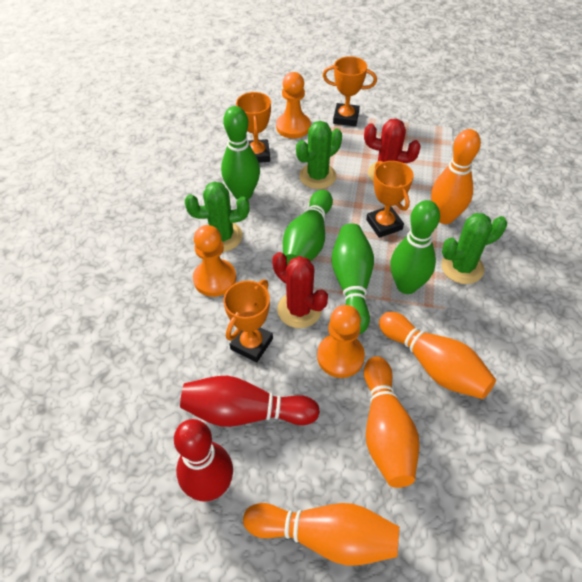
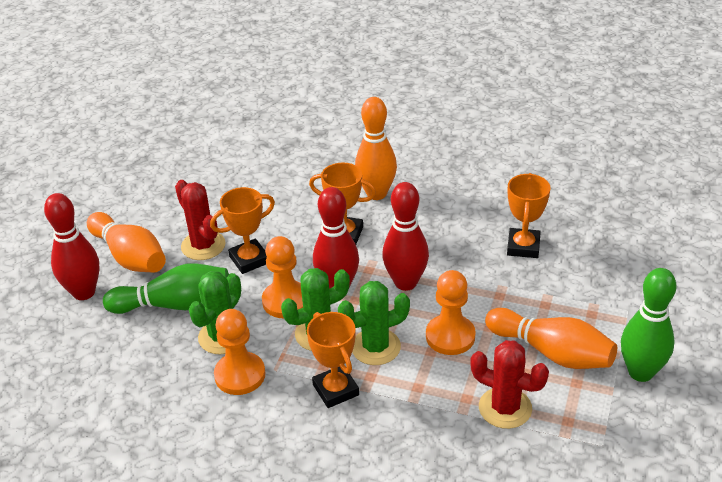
green bowling pin: 4 -> 2
orange bowling pin: 4 -> 3
red bowling pin: 2 -> 3

